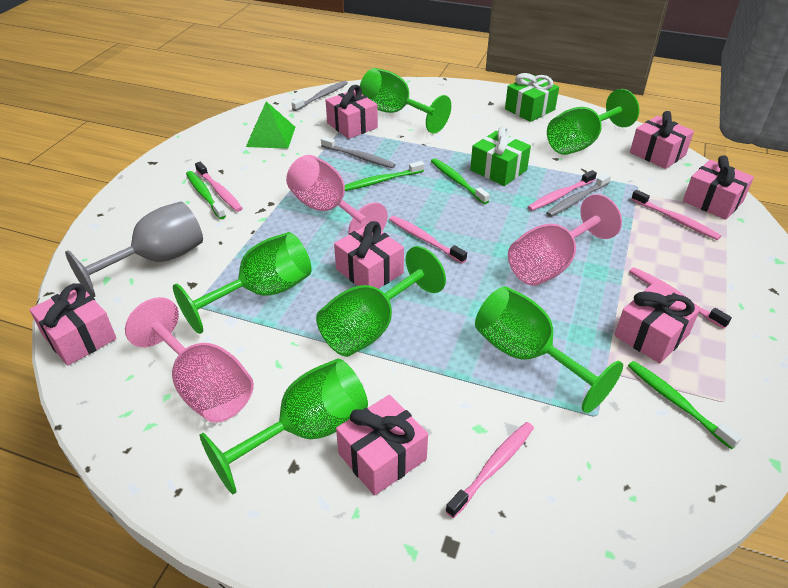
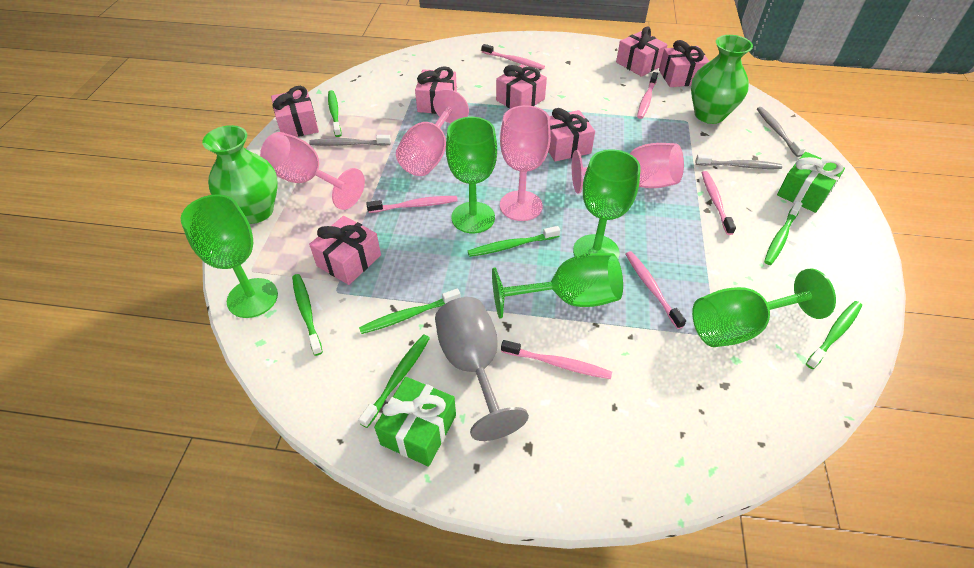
green goblet: 6 -> 5
green pyramid: 1 -> 0
green toothbrush: 4 -> 7
green vase: 0 -> 2
pink goblet: 3 -> 4

